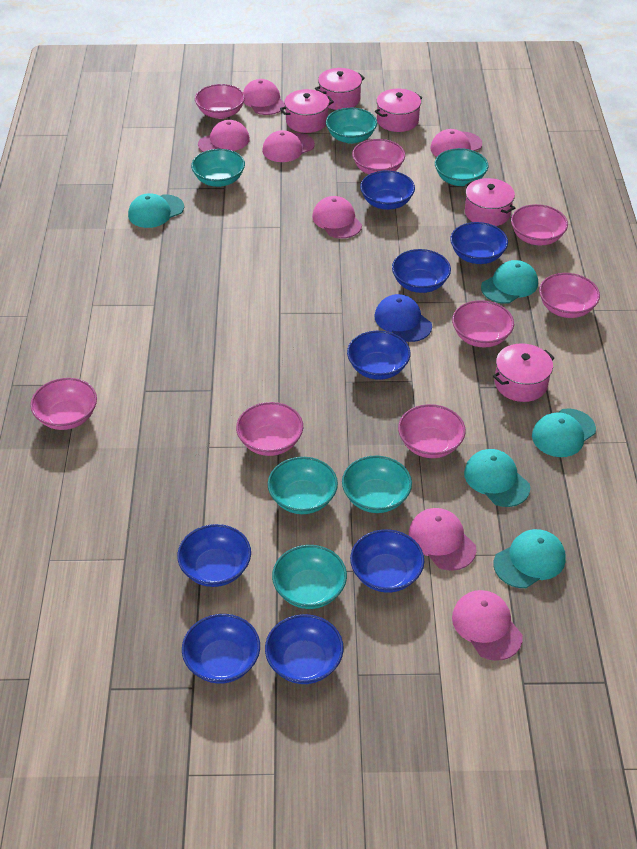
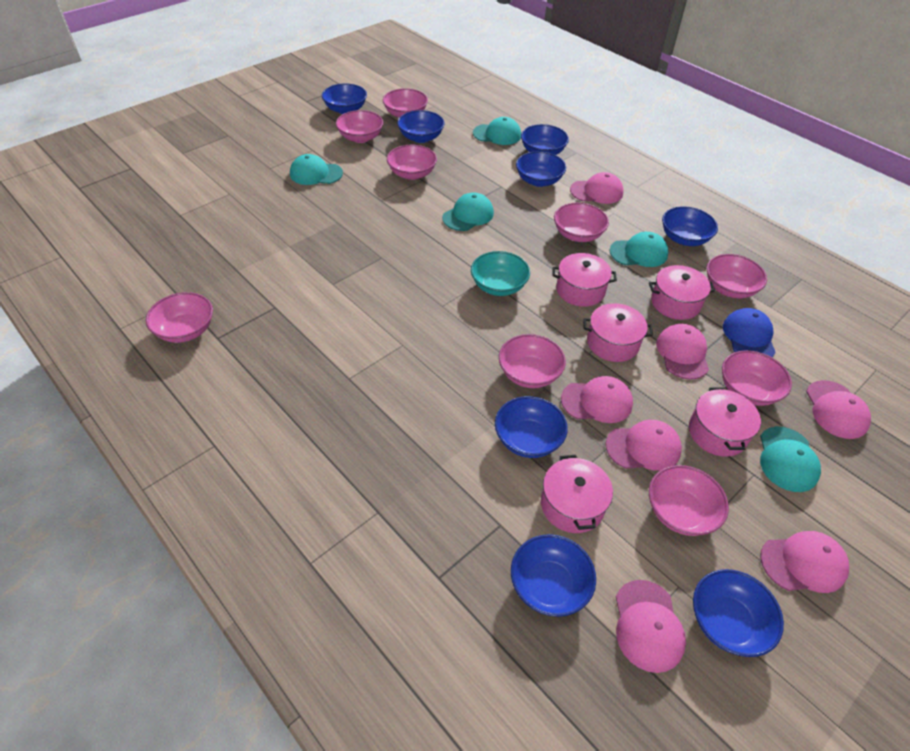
pink bowl: 8 -> 9
turquoise bowl: 6 -> 1

